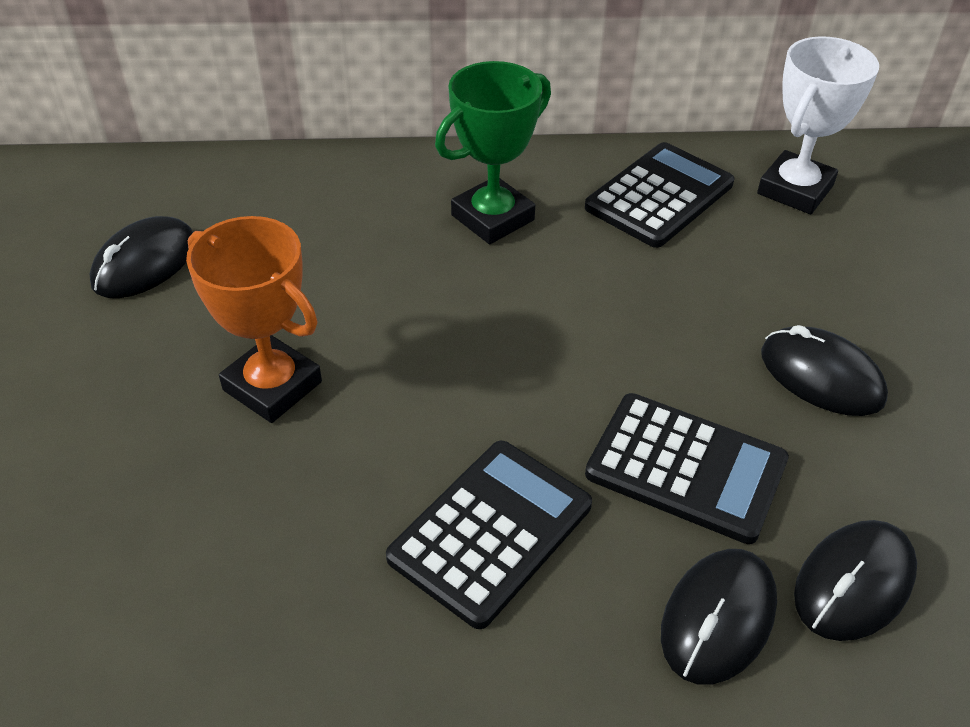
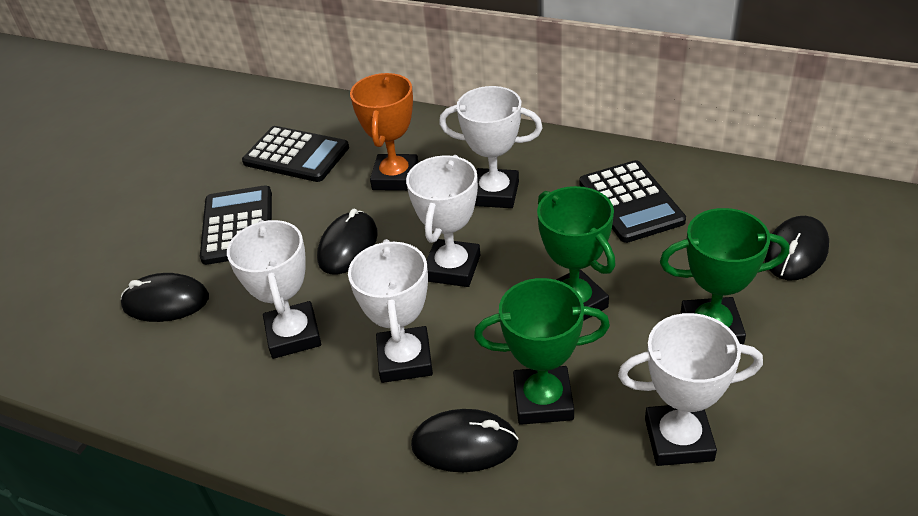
green trophy: 1 -> 3
white trophy: 1 -> 5

